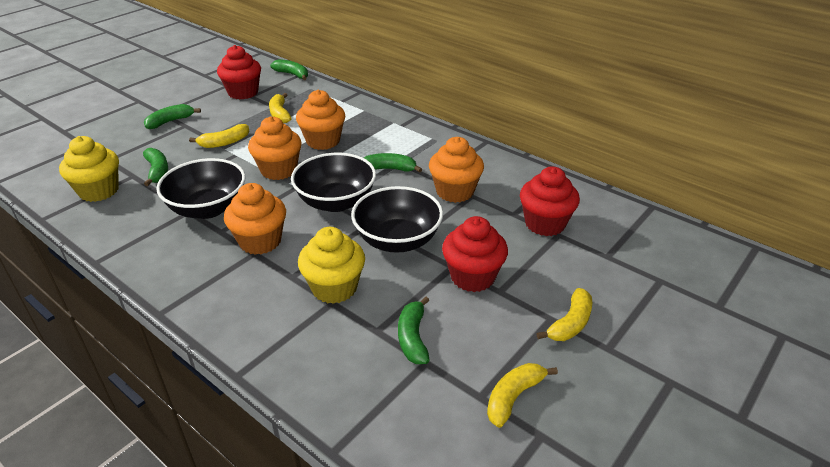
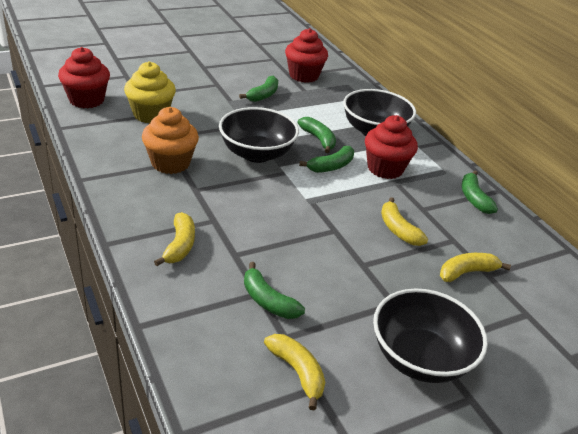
orange cupcake: 4 -> 1
yellow cupcake: 2 -> 1

